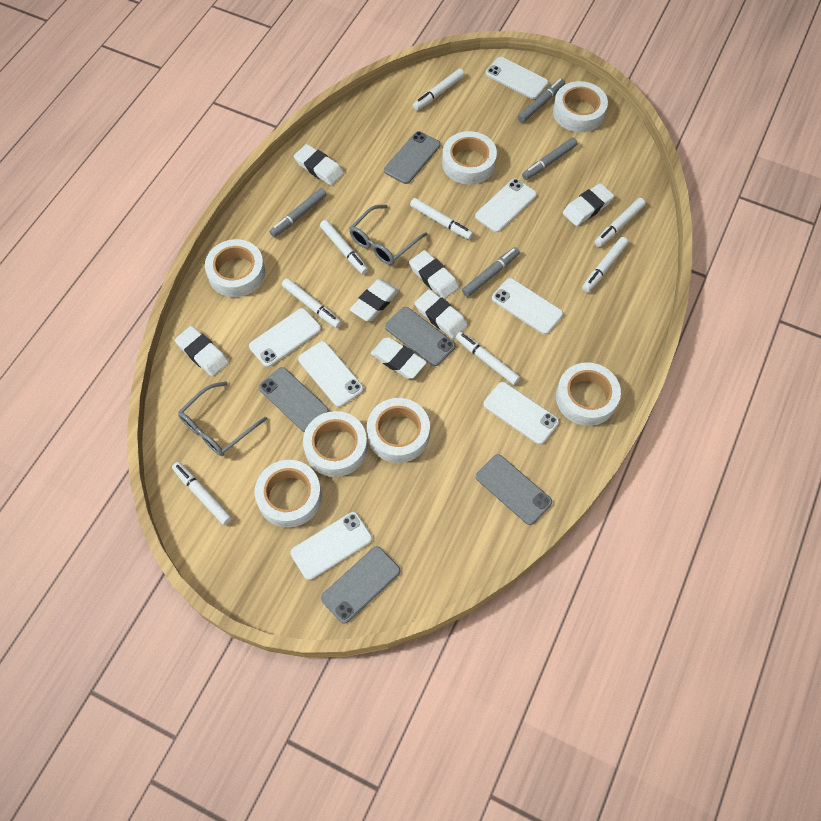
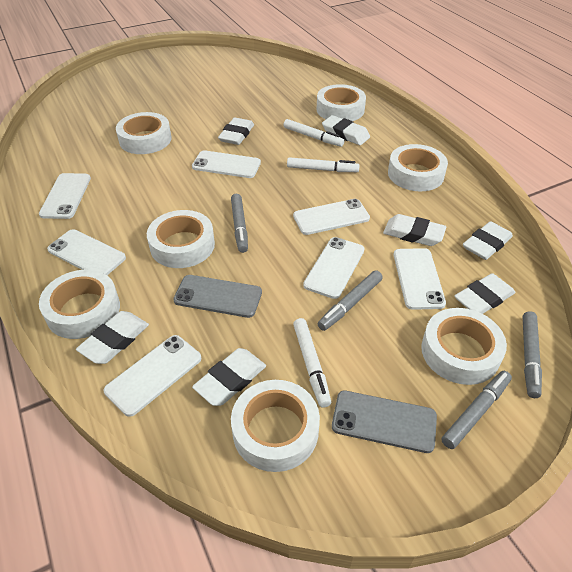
grey glasses: 2 -> 0
grey phone: 5 -> 2
white marker: 8 -> 3

